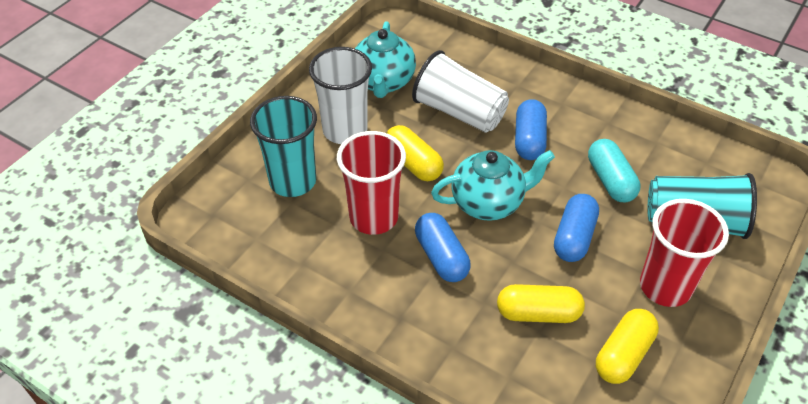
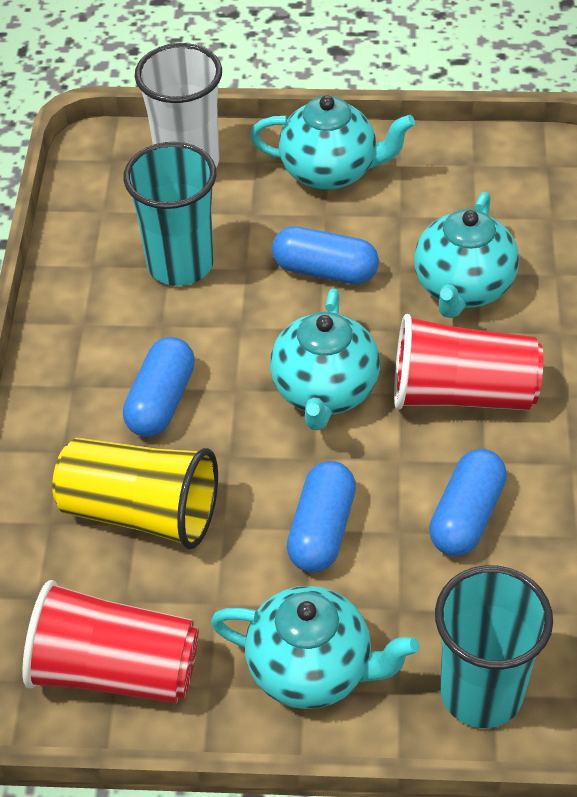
blue capsule: 3 -> 4
turquoise capsule: 1 -> 0
turquoise teapot: 2 -> 4
white cup: 2 -> 1
yellow capsule: 3 -> 0
yellow cup: 0 -> 1

